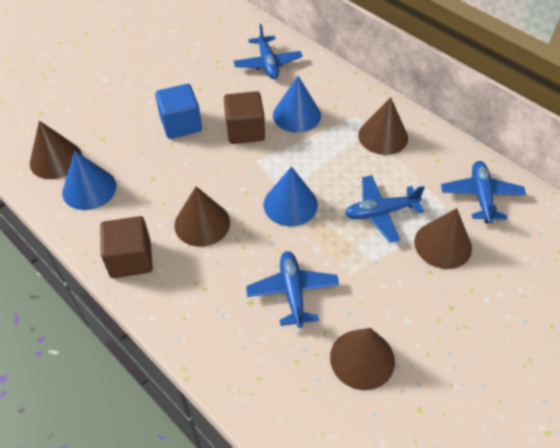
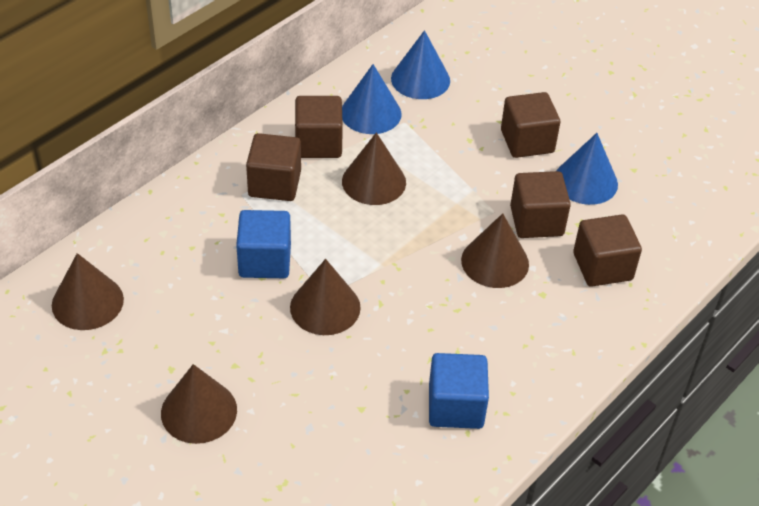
blue cube: 1 -> 2
blue plane: 4 -> 0
brown cube: 2 -> 5

